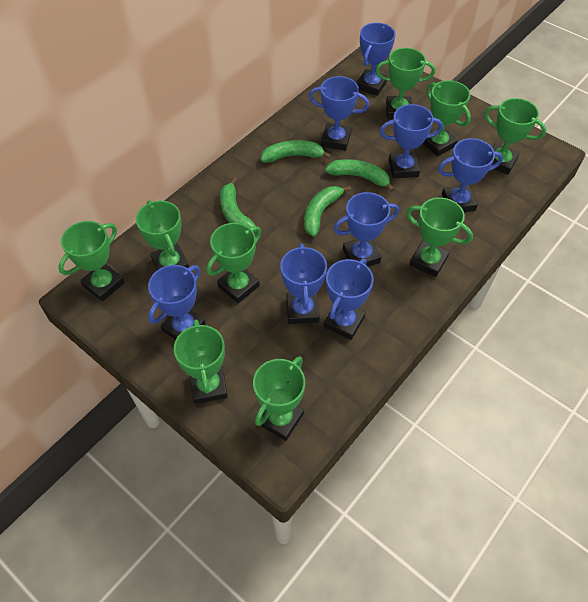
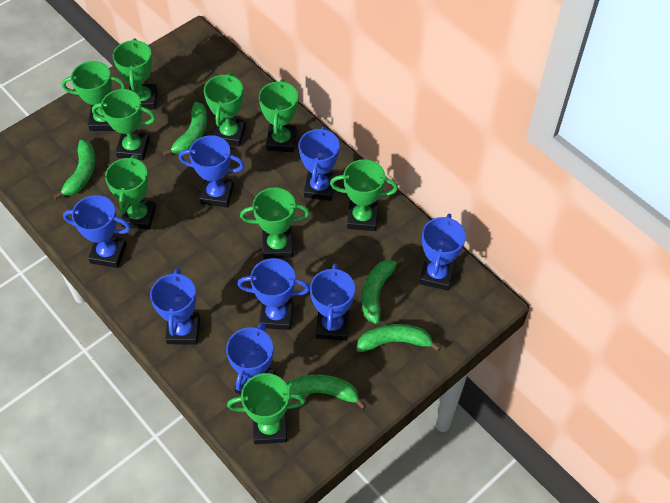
green banana: 4 -> 5

